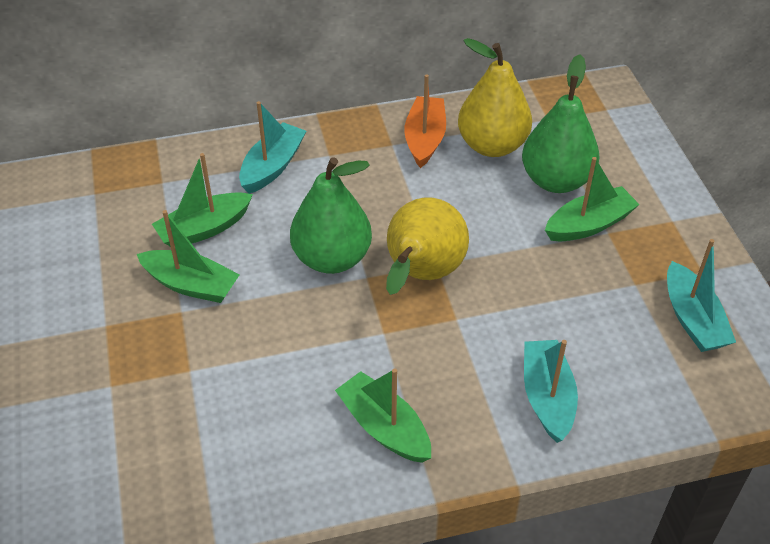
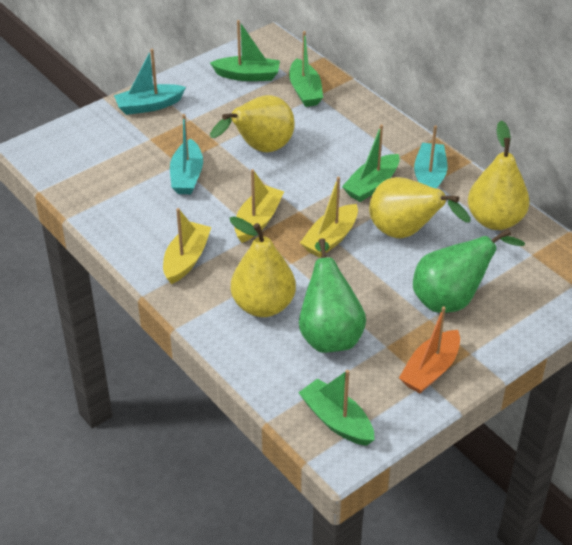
yellow boat: 0 -> 3
yellow pear: 2 -> 4

